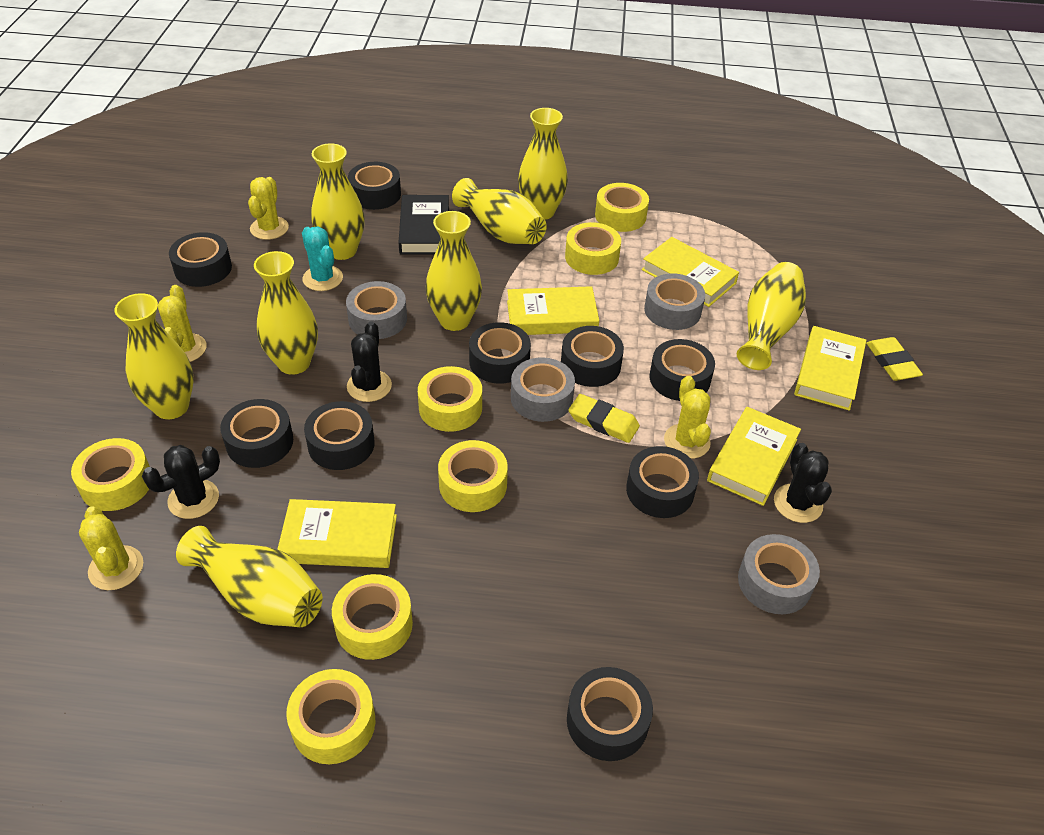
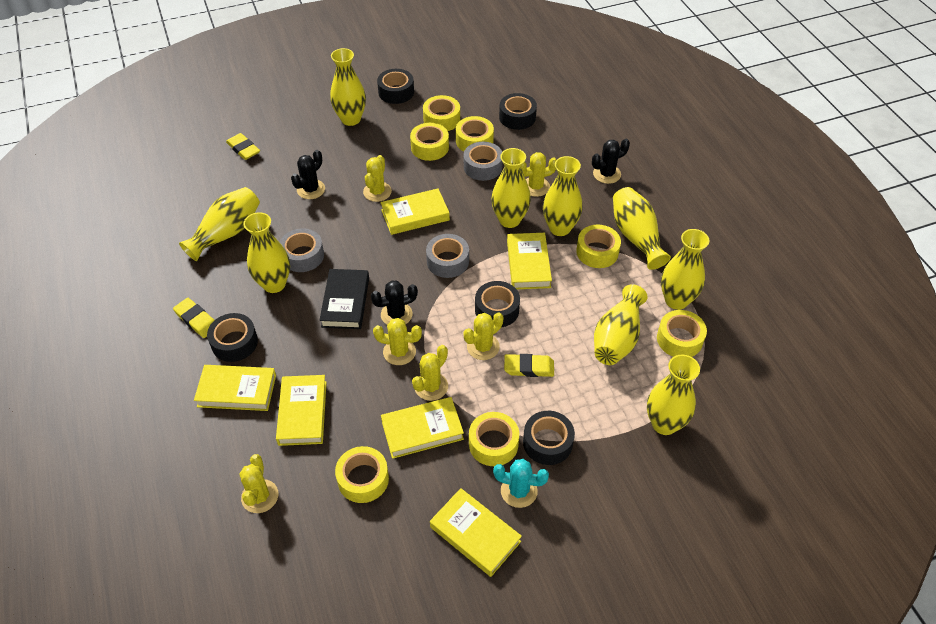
black tape: 9 -> 5
grey tape: 4 -> 3
yellow book: 5 -> 6
yellow cactus: 4 -> 6
yellow eraser: 2 -> 3
yellow vase: 8 -> 9

